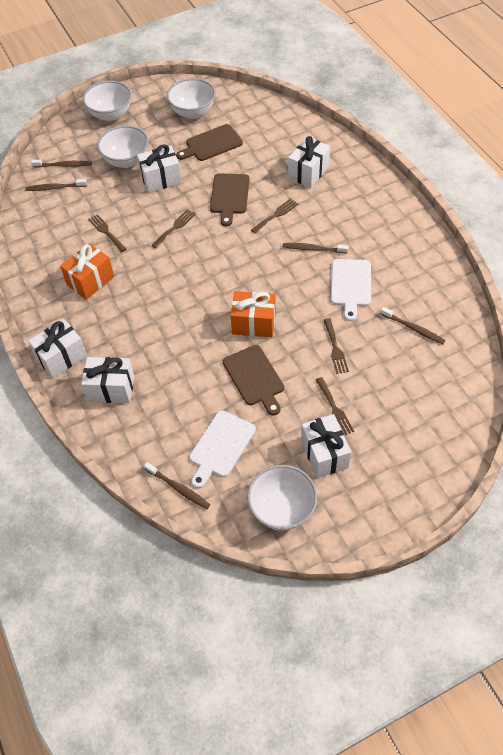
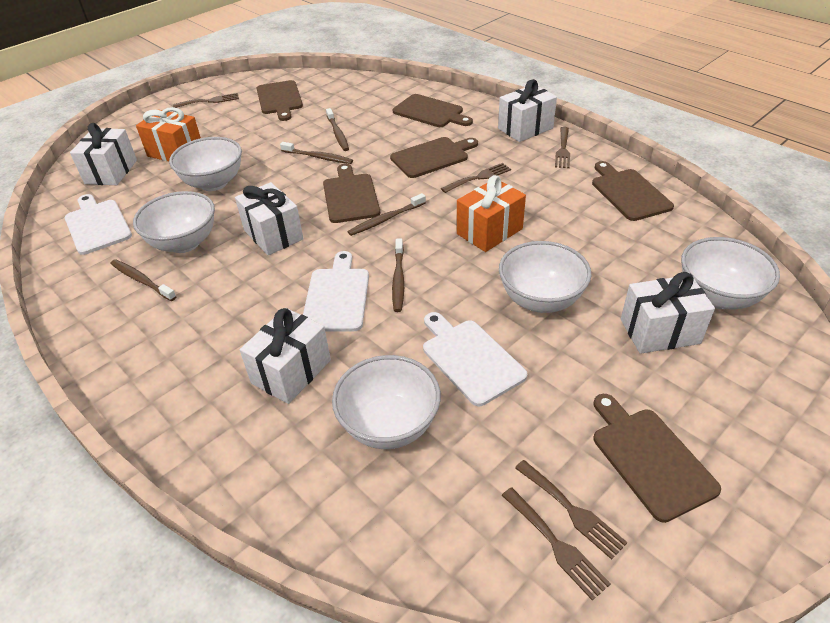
brown cutting board: 3 -> 6
white bowl: 4 -> 5
white cutting board: 2 -> 3

